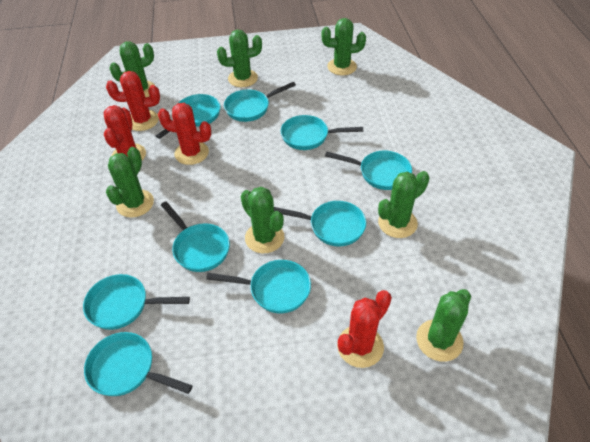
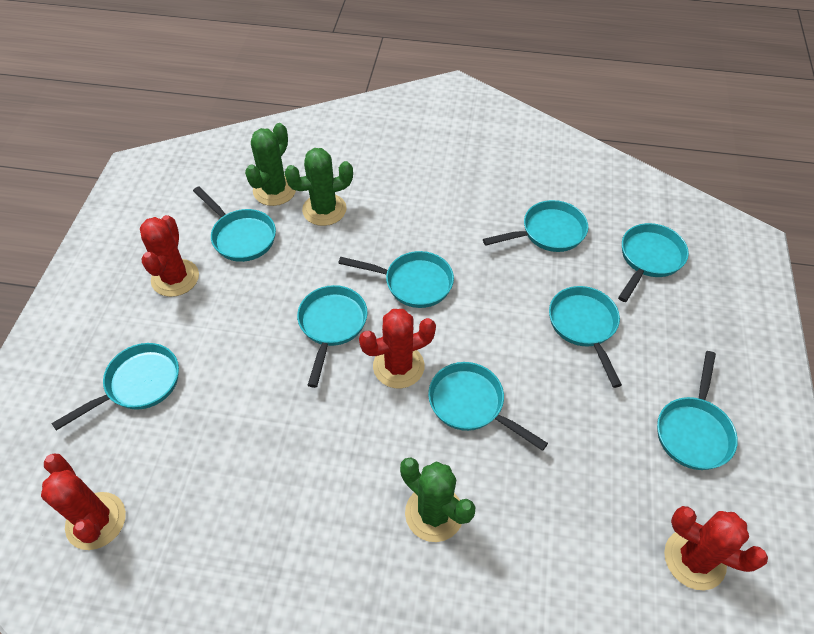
green cactus: 7 -> 3

